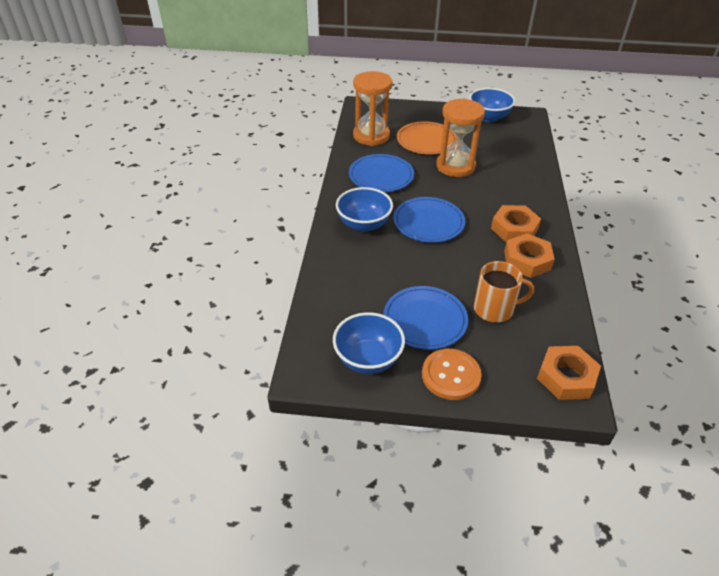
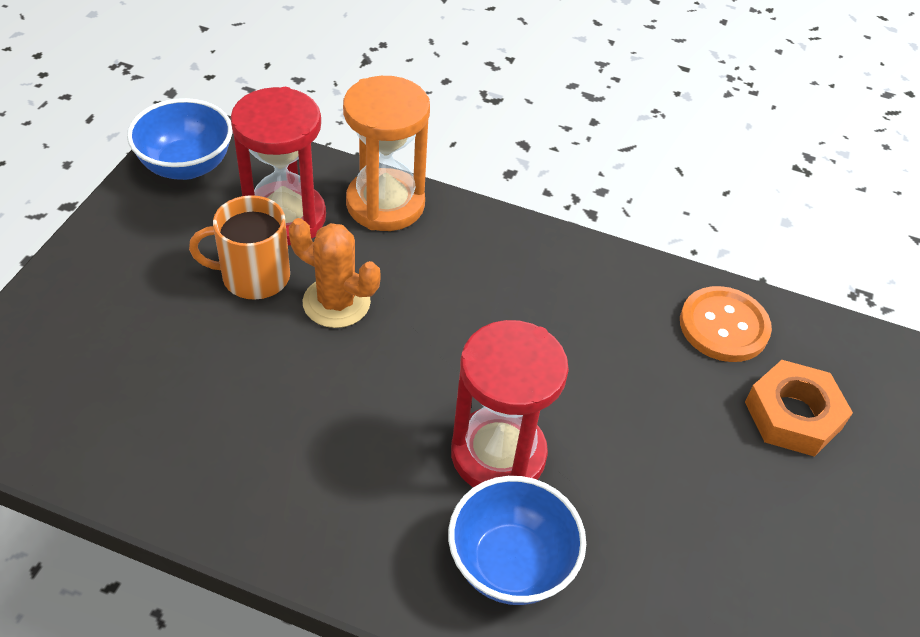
blue bowl: 3 -> 2
blue plate: 3 -> 0
orange cactus: 0 -> 1
orange hourglass: 2 -> 1
orange nut: 3 -> 1
orange plate: 1 -> 0
red hourglass: 0 -> 2

